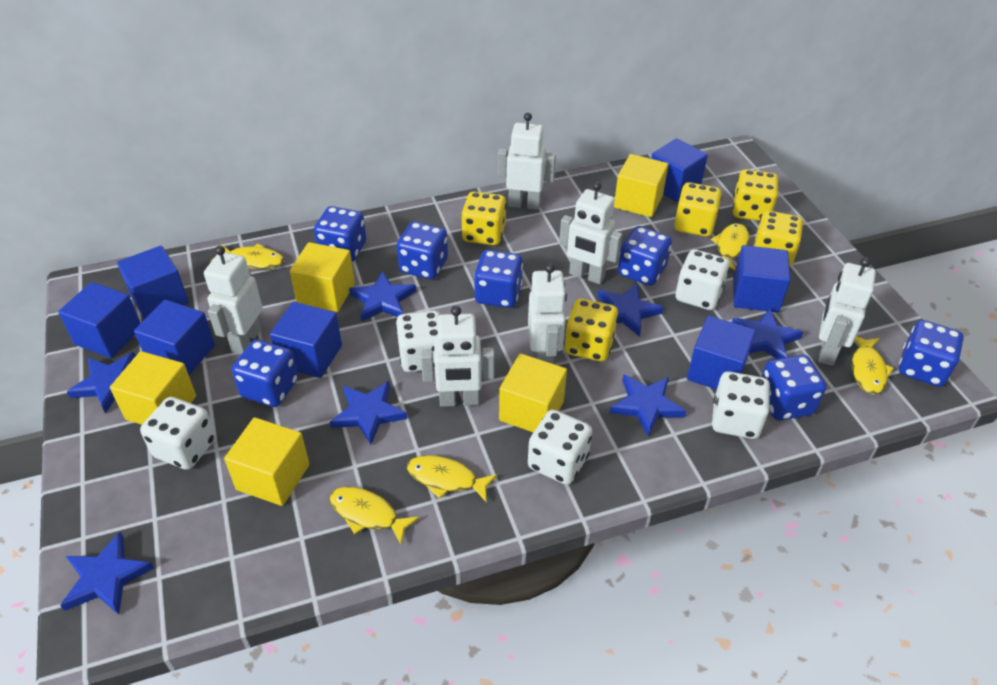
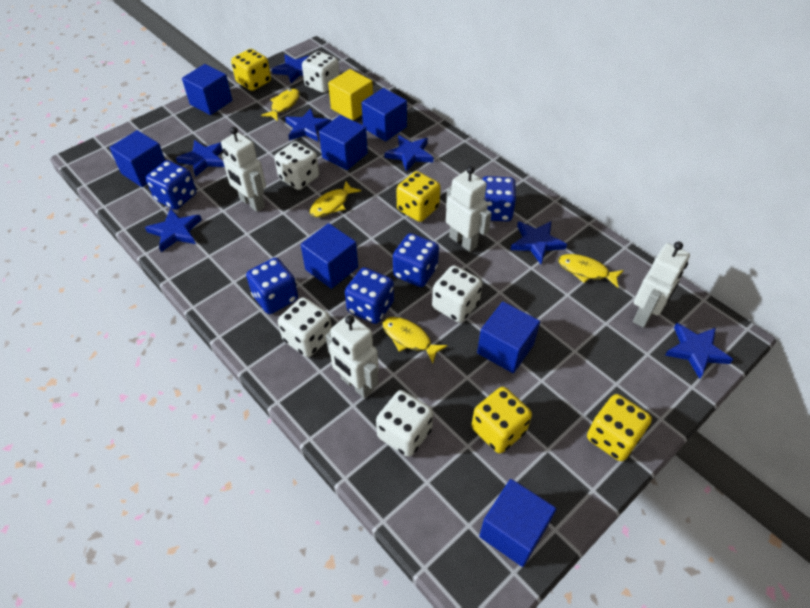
blue dice: 7 -> 5
white robot: 6 -> 4
yellow cube: 5 -> 1
yellow dice: 5 -> 4
yellow fish: 5 -> 4

